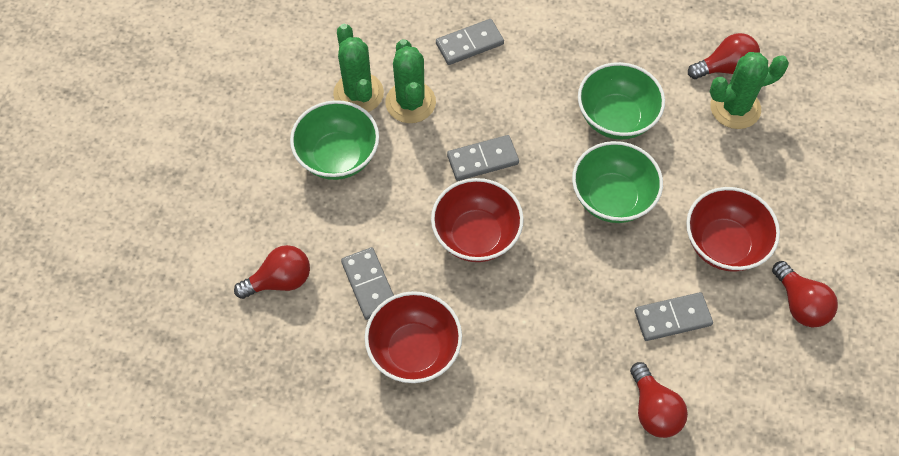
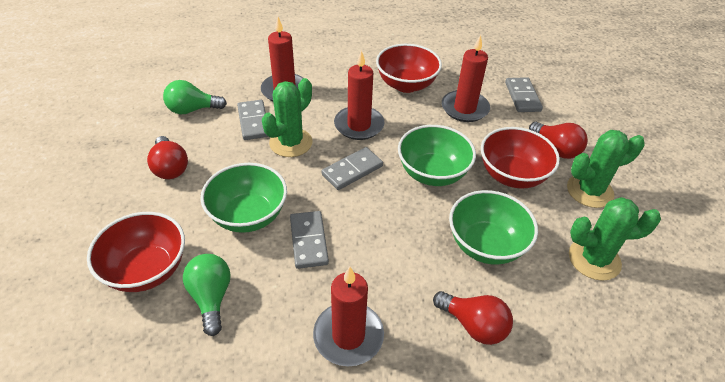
green light bulb: 0 -> 2
red candle: 0 -> 4
red light bulb: 4 -> 3

